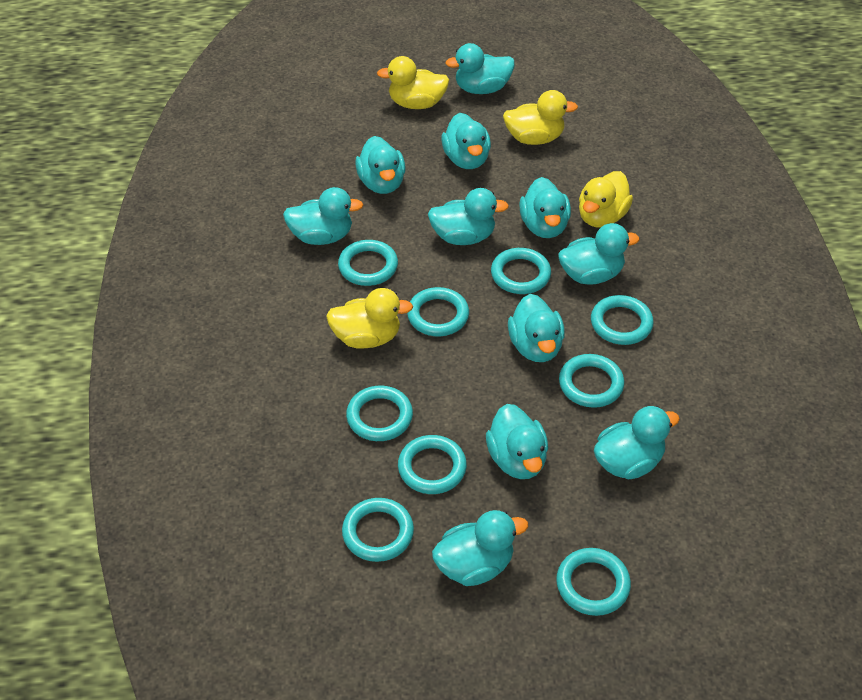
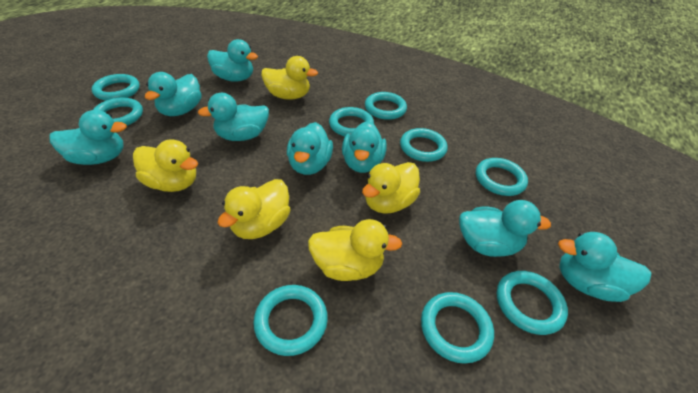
turquoise duck: 11 -> 8
yellow duck: 4 -> 5

